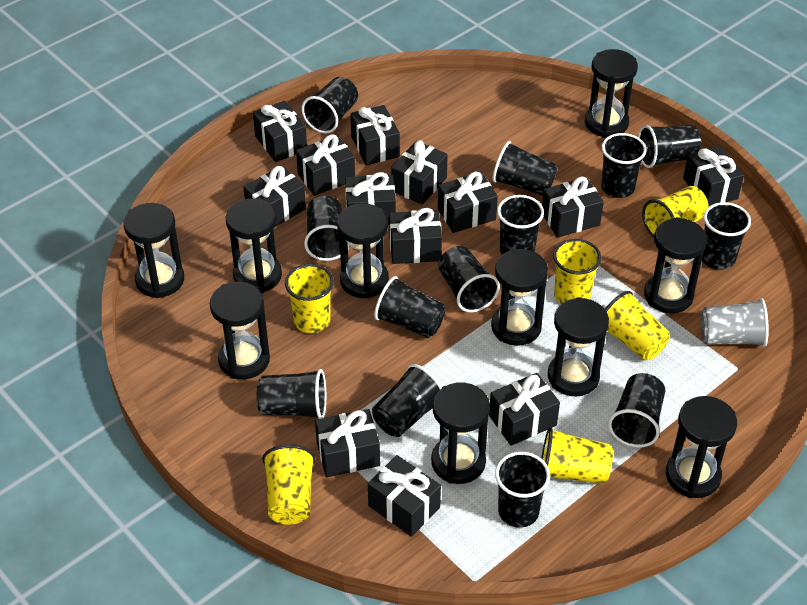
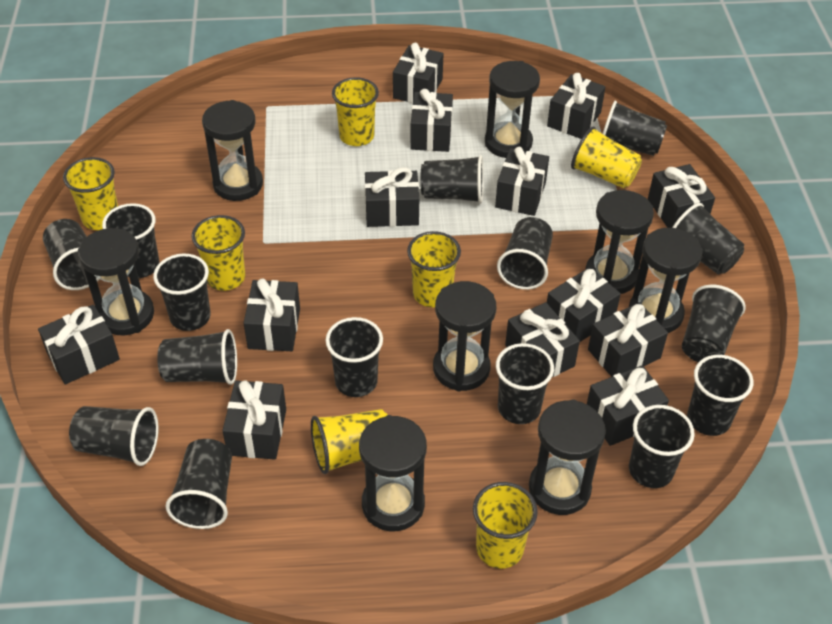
black cup: 13 -> 15
black hourglass: 10 -> 8
grey cup: 1 -> 0
yellow cup: 6 -> 7

